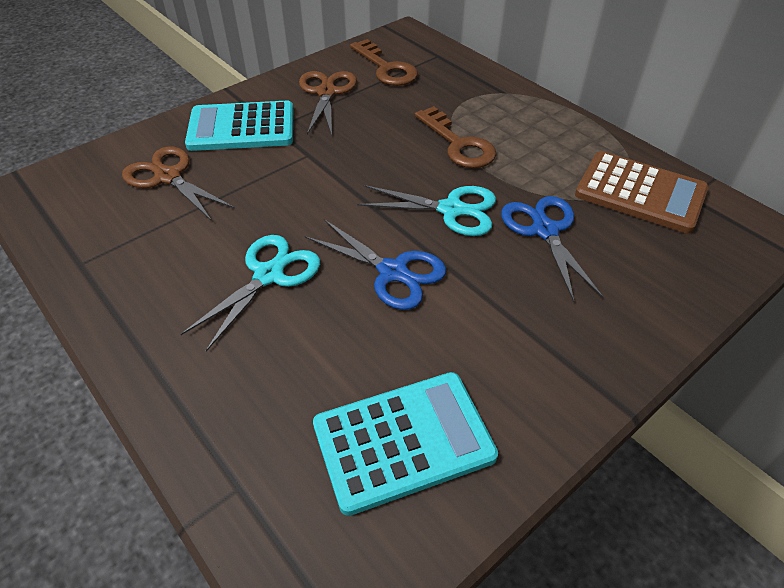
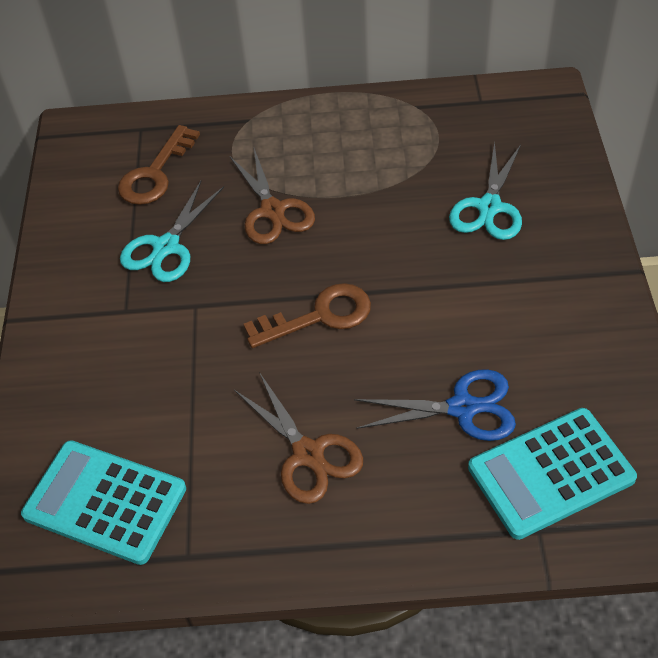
blue scissors: 2 -> 1
brown calculator: 1 -> 0

